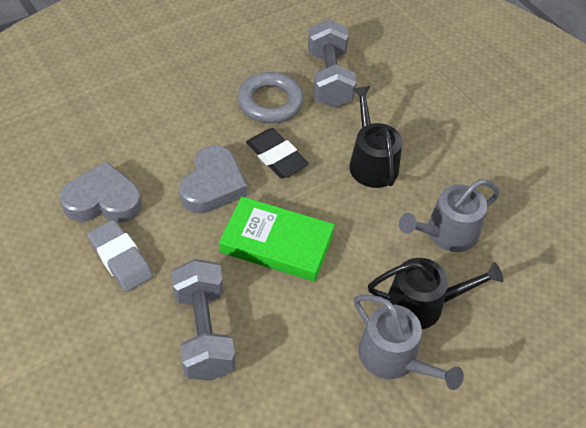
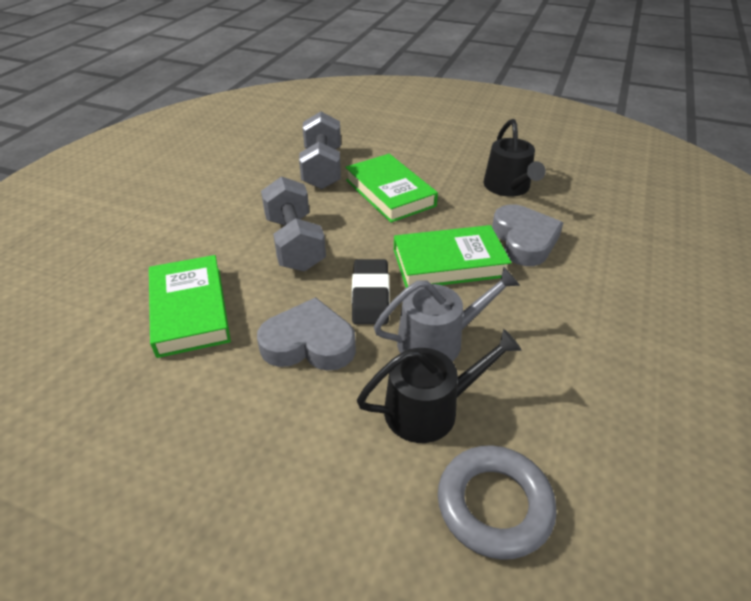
green book: 1 -> 3
grey eraser: 1 -> 0
grey watering can: 2 -> 1

